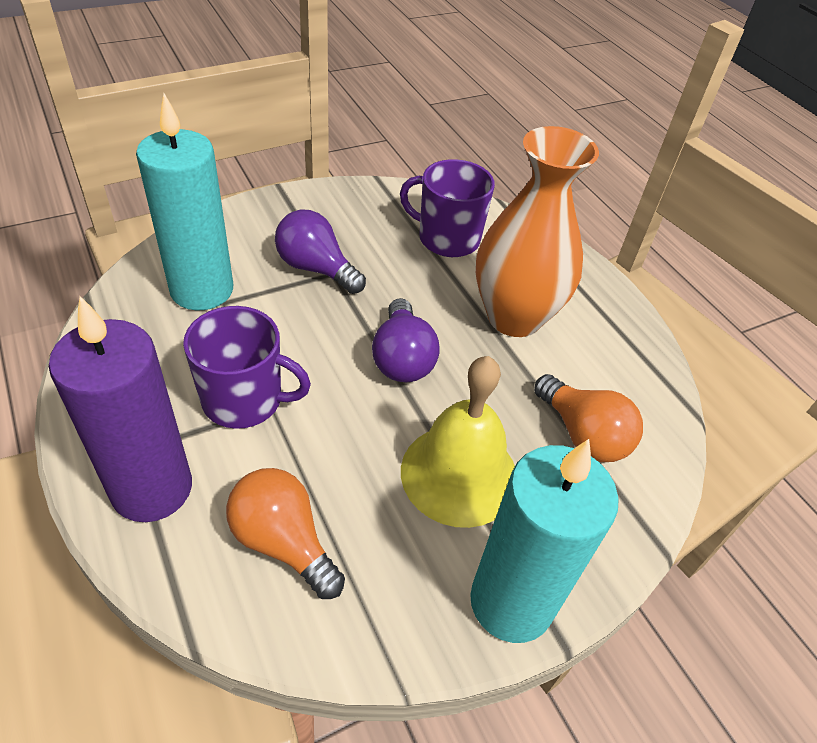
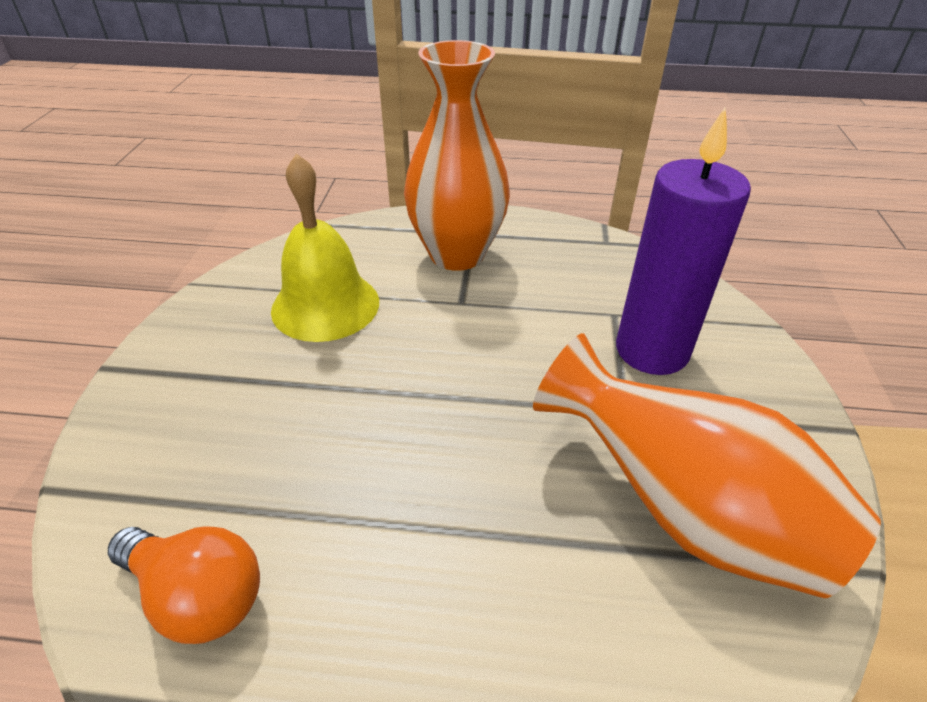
orange light bulb: 2 -> 1
orange vase: 1 -> 2
purple light bulb: 2 -> 0
purple mug: 2 -> 0
turquoise candle: 2 -> 0

